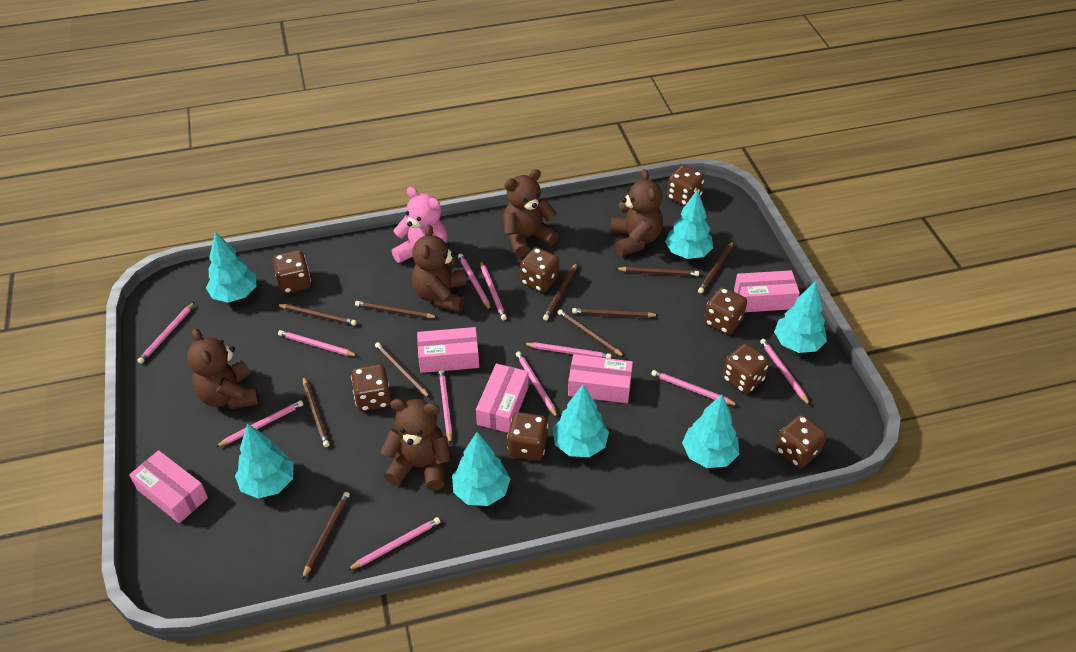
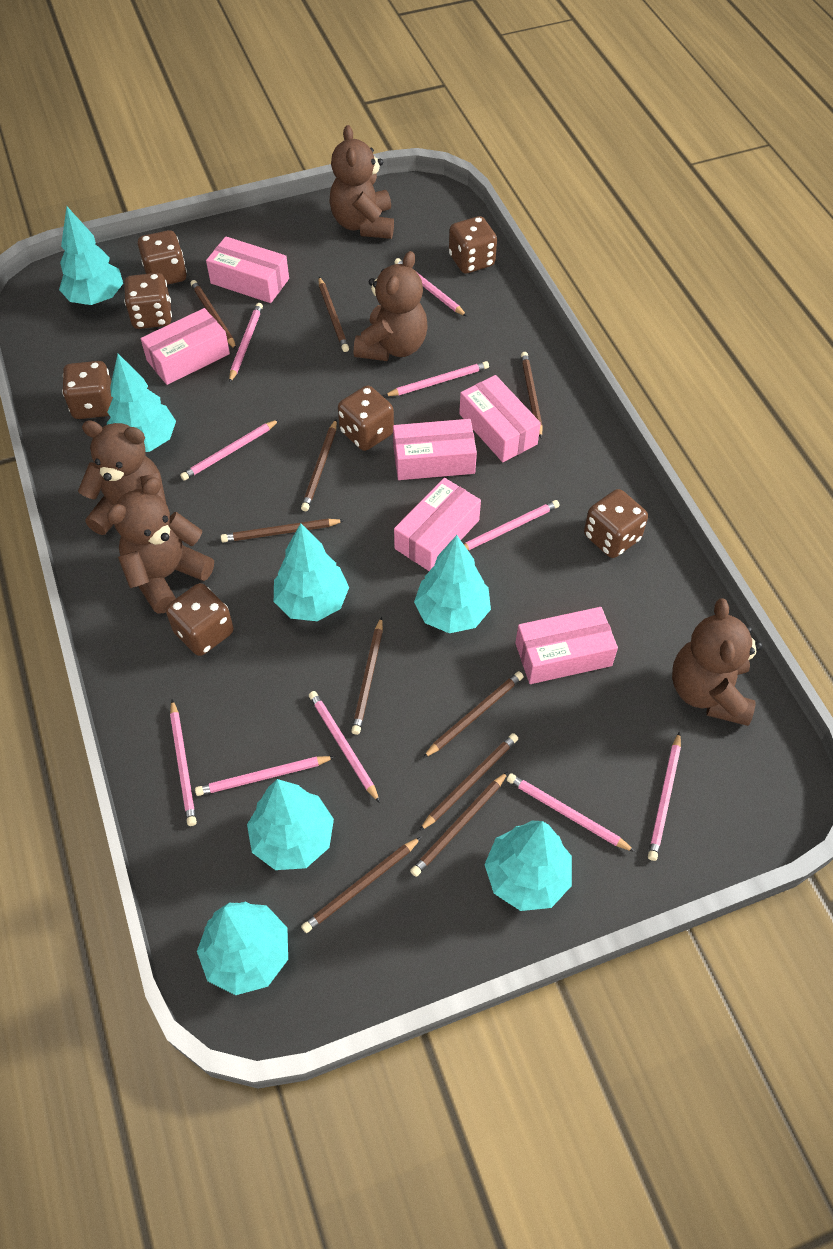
brown dice: 8 -> 7
pink box: 5 -> 6
pink pencil: 11 -> 10
pink teddy bear: 1 -> 0

